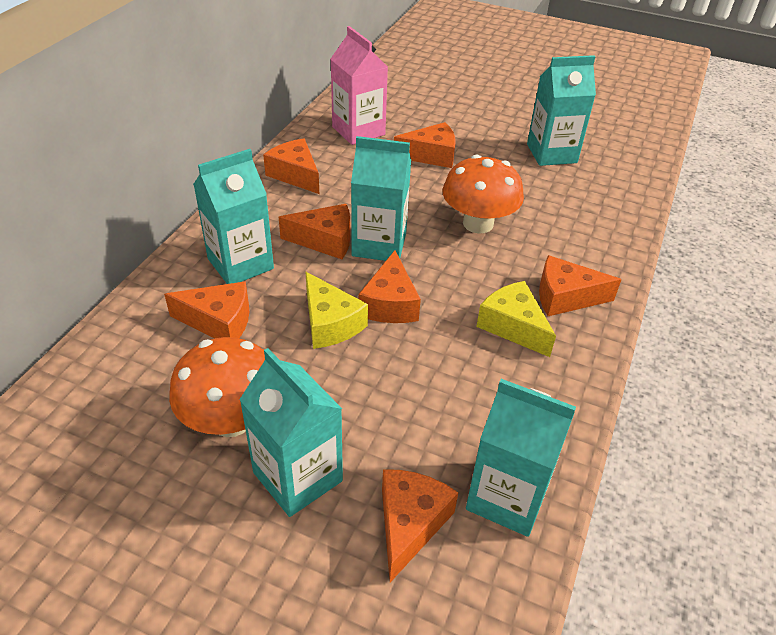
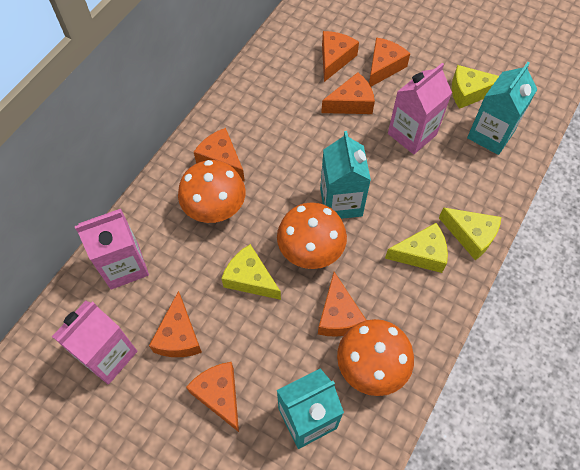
orange mushroom: 2 -> 3
pink carton: 1 -> 3
turquoise carton: 5 -> 3
yellow cheese: 2 -> 4

